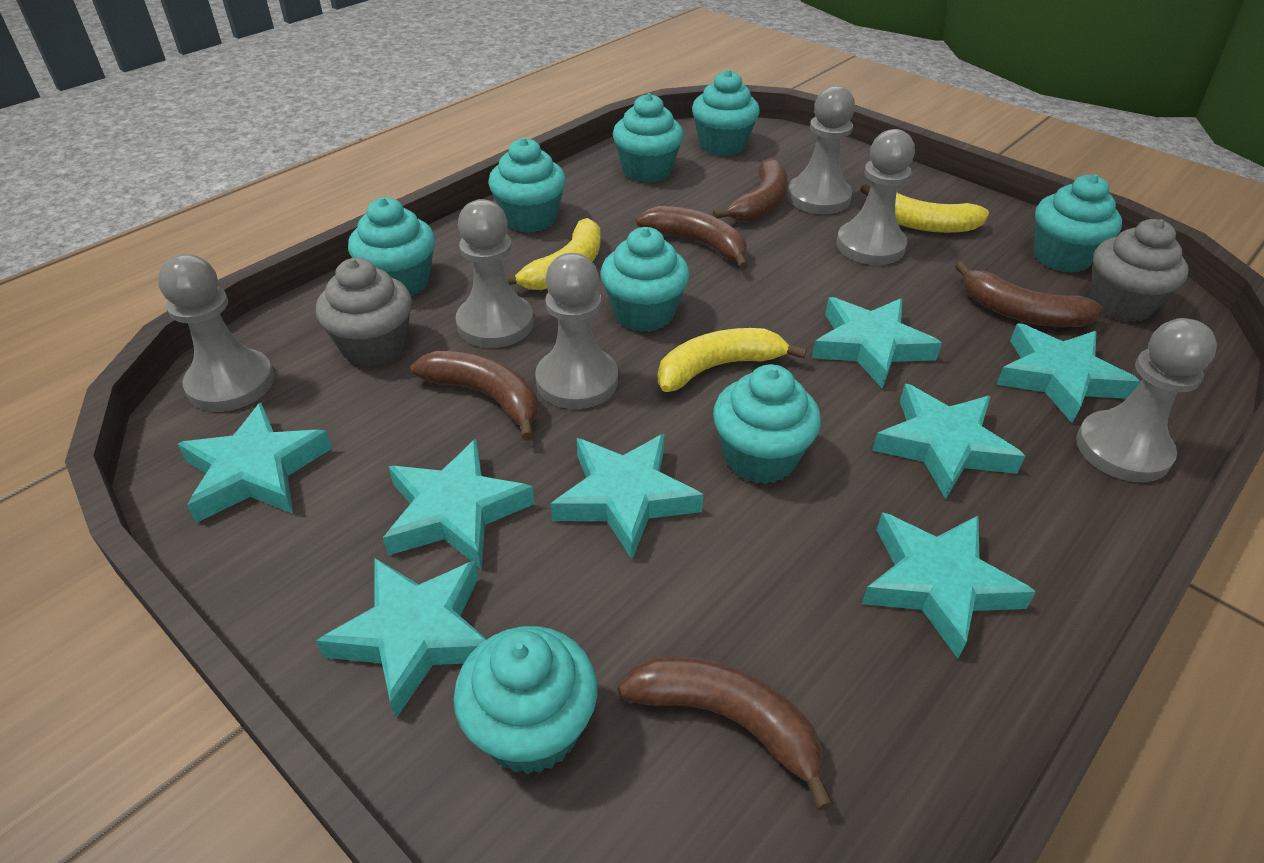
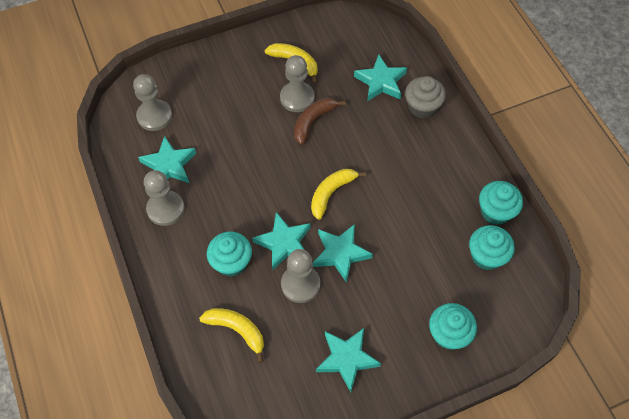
brown banana: 5 -> 1
grey cupcake: 2 -> 1
grey pawn: 6 -> 4
turquoise cupcake: 8 -> 4
turquoise star: 8 -> 5

